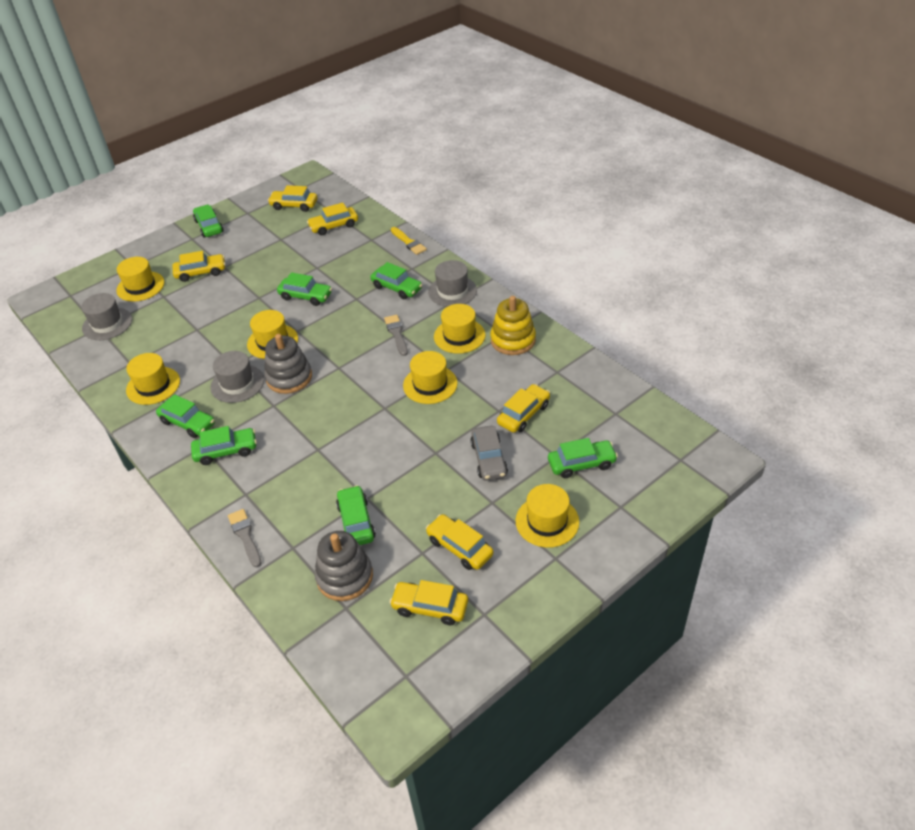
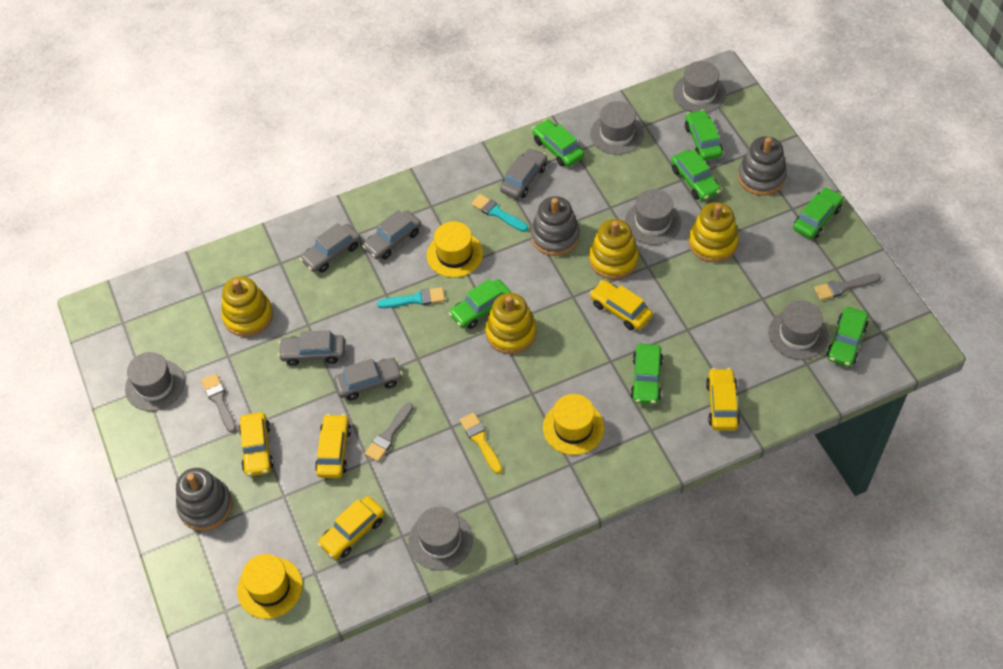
grey brush: 2 -> 3
grey car: 1 -> 5
grey hat: 3 -> 6
grey stacking toy: 2 -> 3
turquoise brush: 0 -> 2
yellow car: 6 -> 5
yellow hat: 6 -> 3
yellow stacking toy: 1 -> 4

